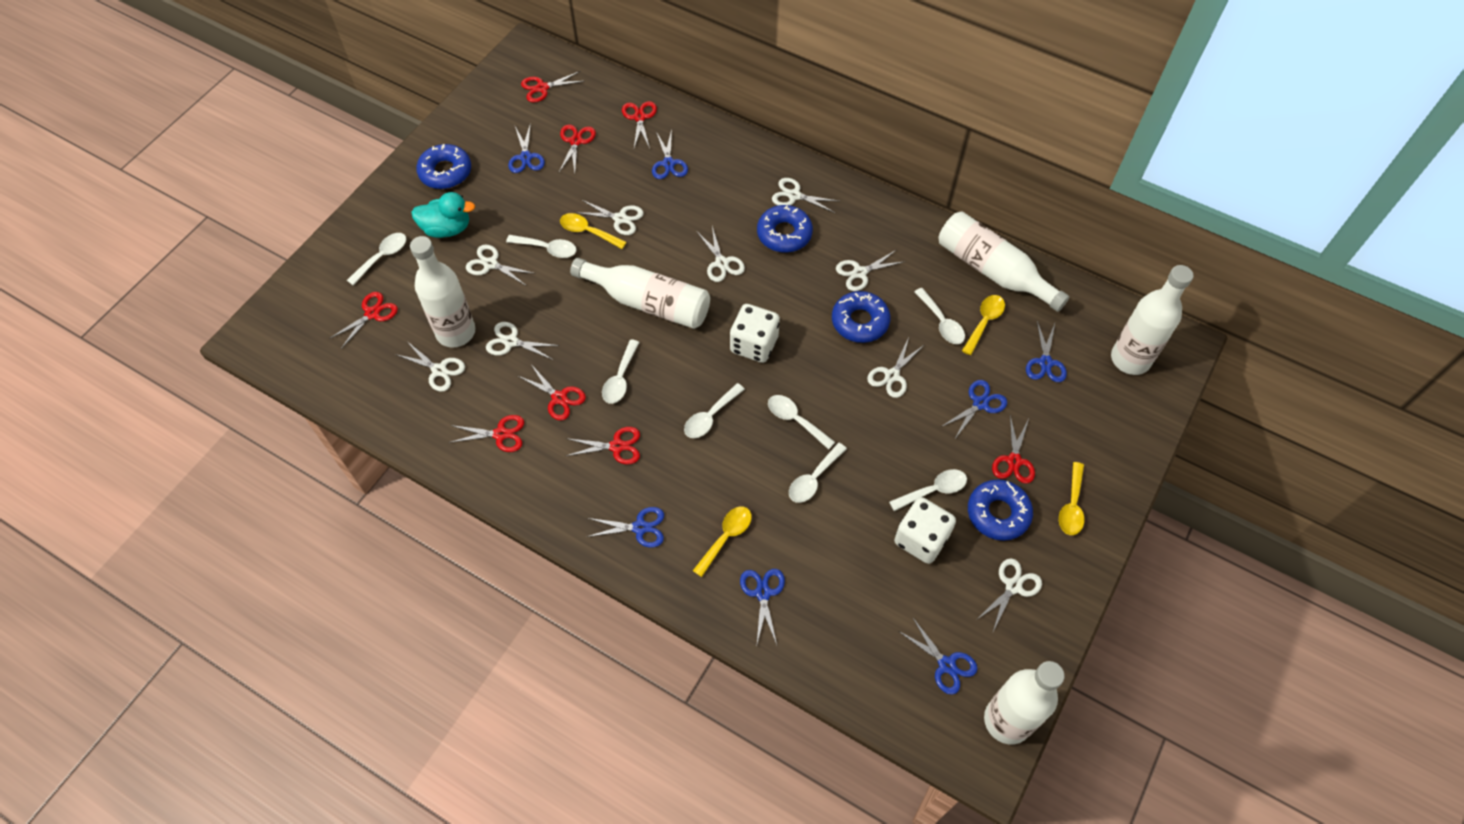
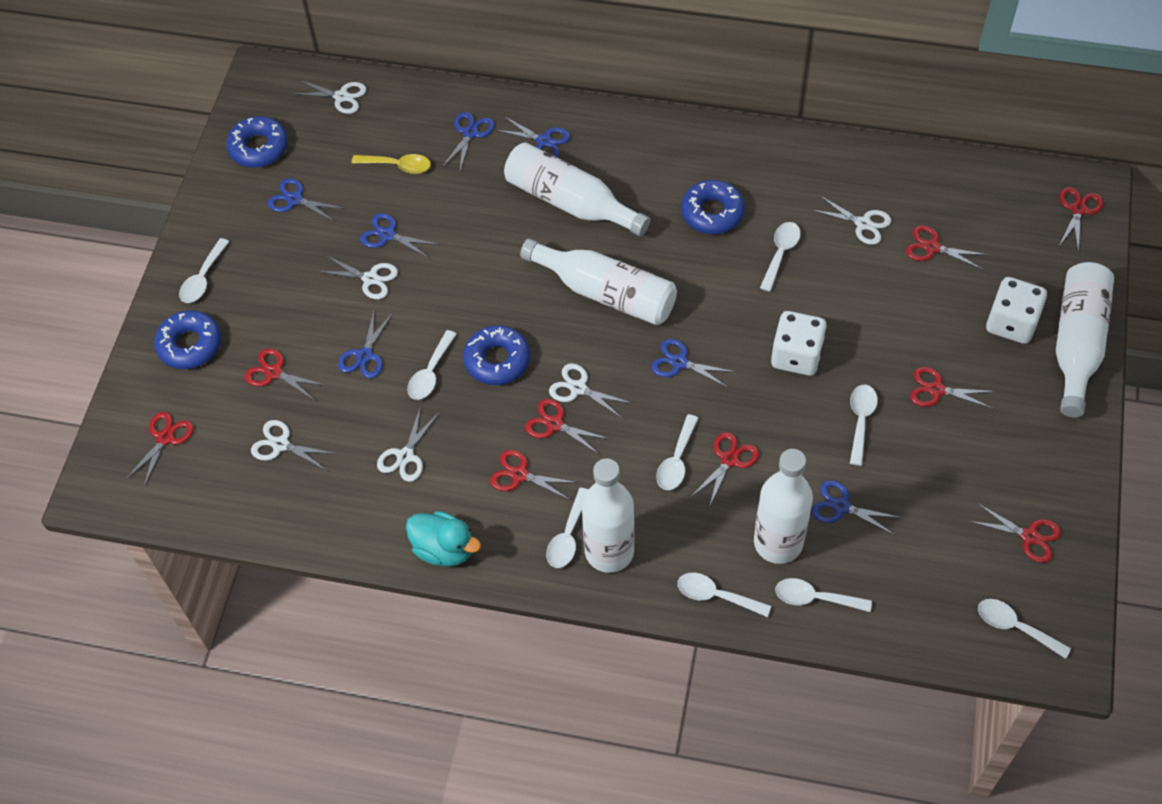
red scissors: 8 -> 9
white scissors: 9 -> 6
white spoon: 8 -> 9
yellow spoon: 4 -> 1

